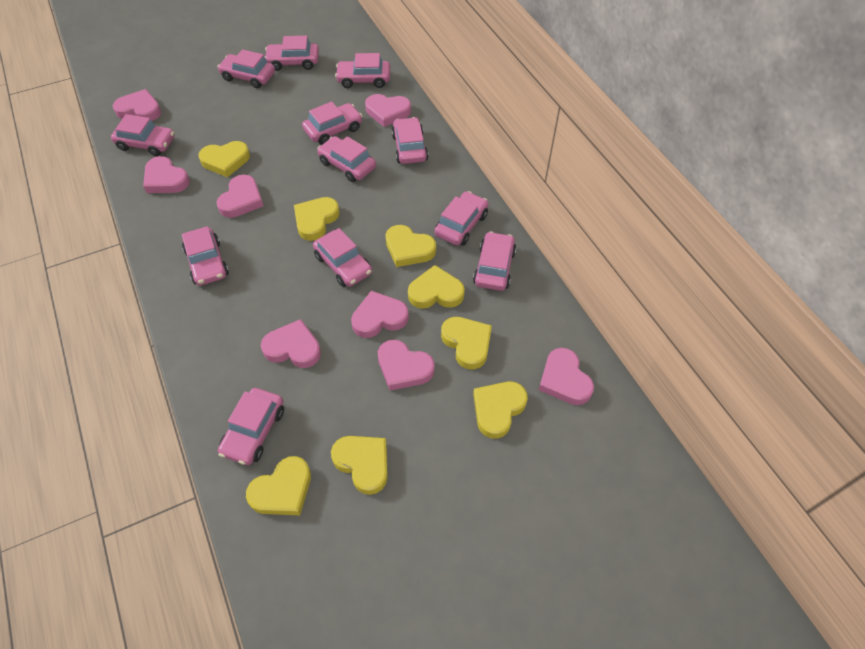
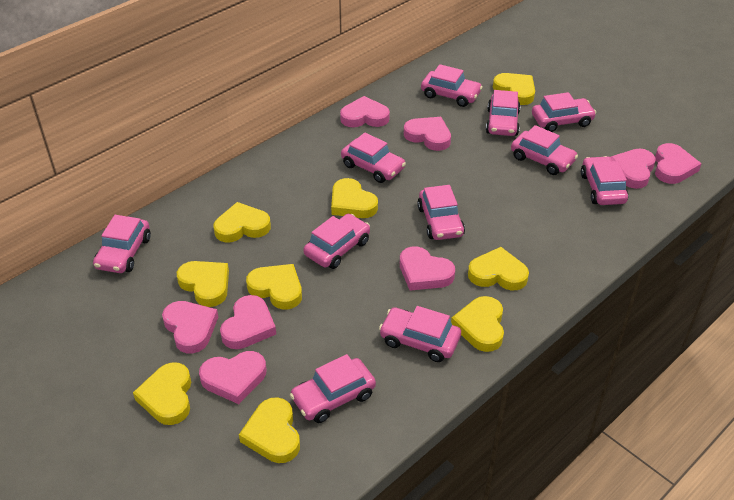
pink car: 12 -> 11
yellow heart: 8 -> 9

